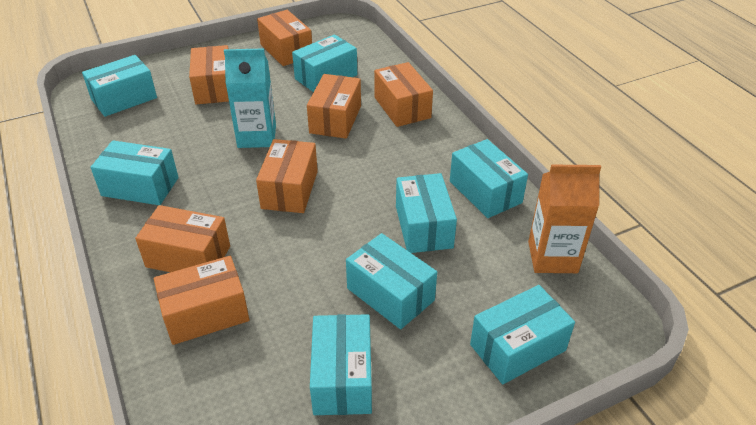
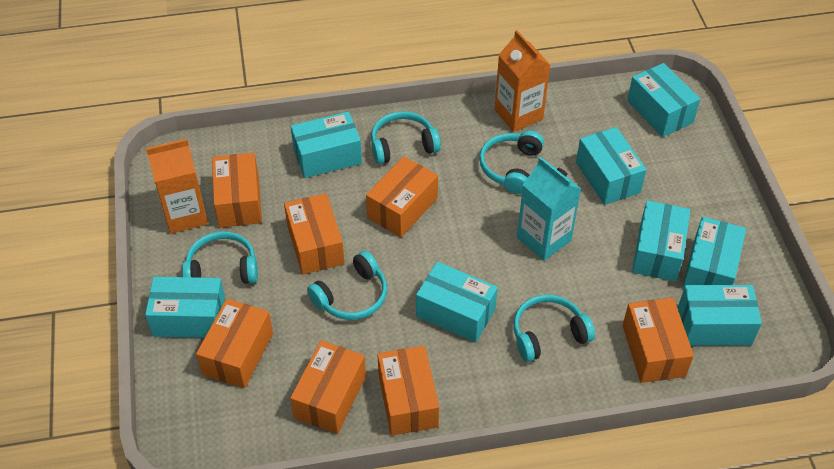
orange carton: 1 -> 2
turquoise headphones: 0 -> 5

